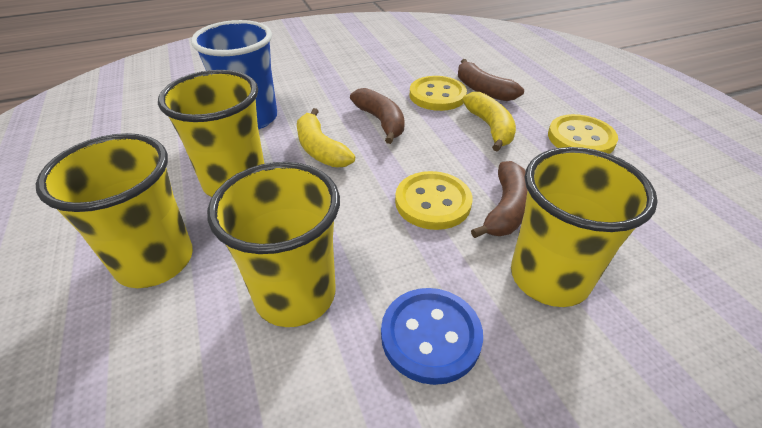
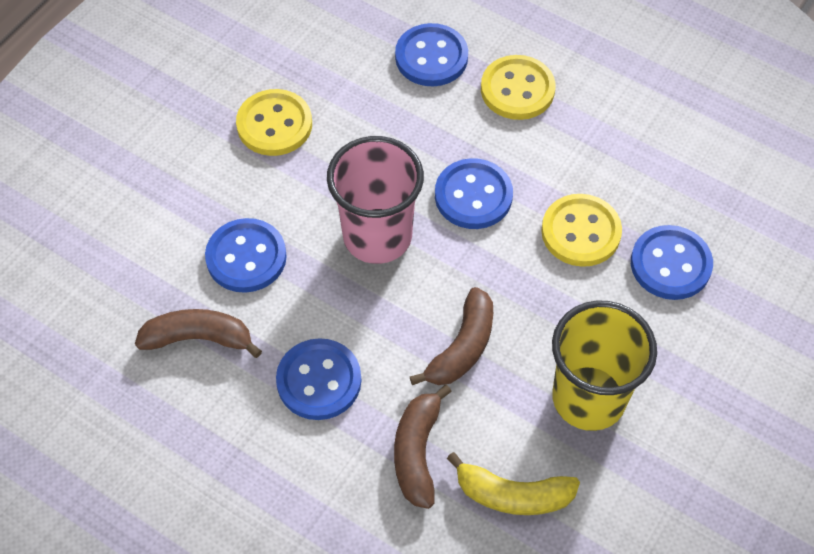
blue button: 1 -> 5
blue cup: 1 -> 0
pink cup: 0 -> 1
yellow banana: 2 -> 1
yellow cup: 4 -> 1

